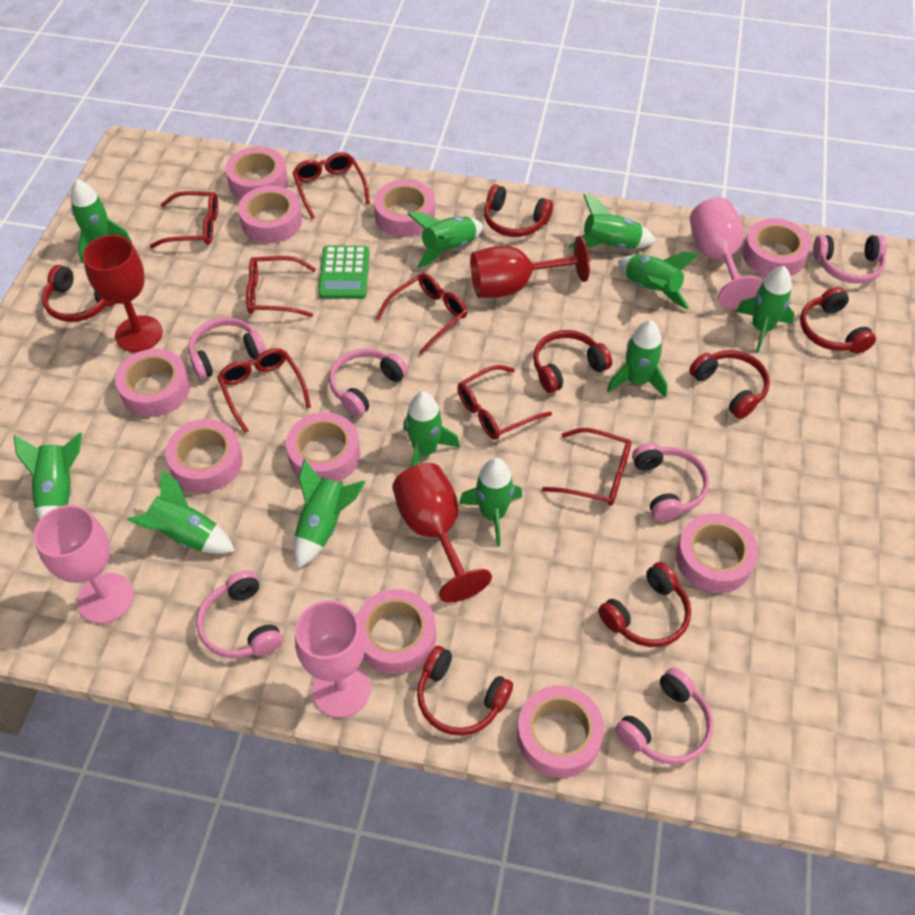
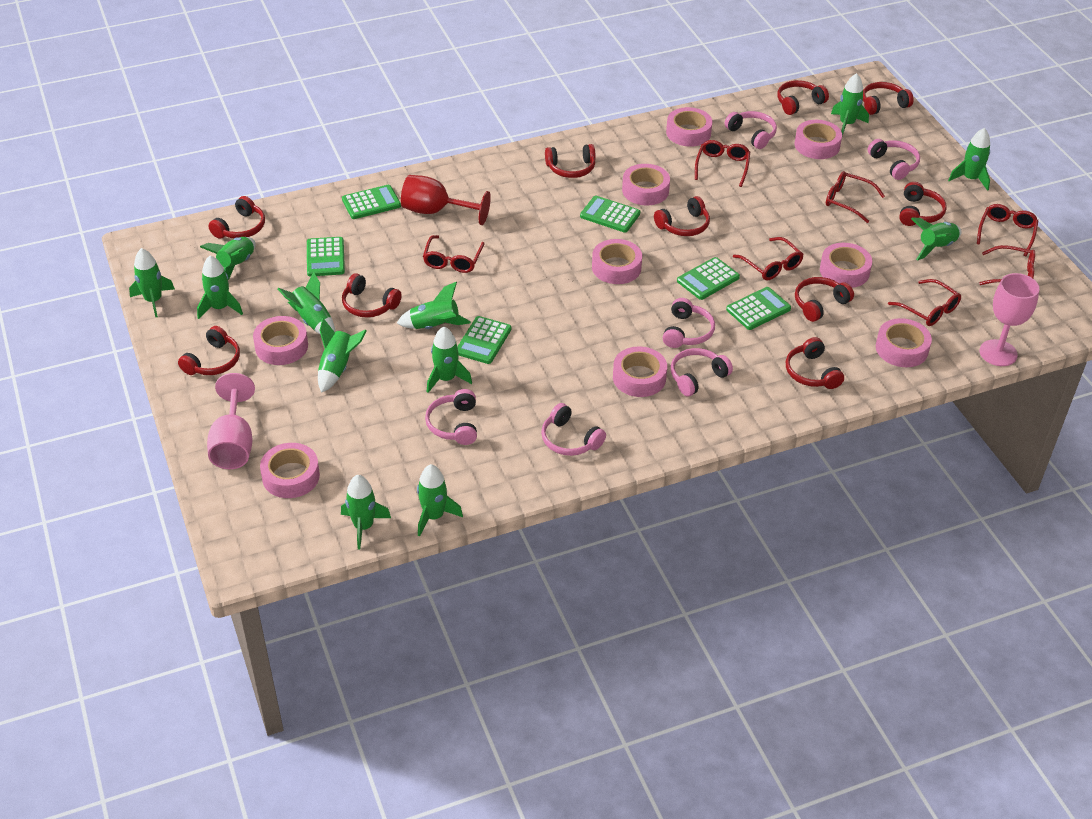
green calculator: 1 -> 6
green rocket: 11 -> 12
pink goblet: 3 -> 2
pink tape: 10 -> 9
red goblet: 3 -> 1
red headphones: 7 -> 10

